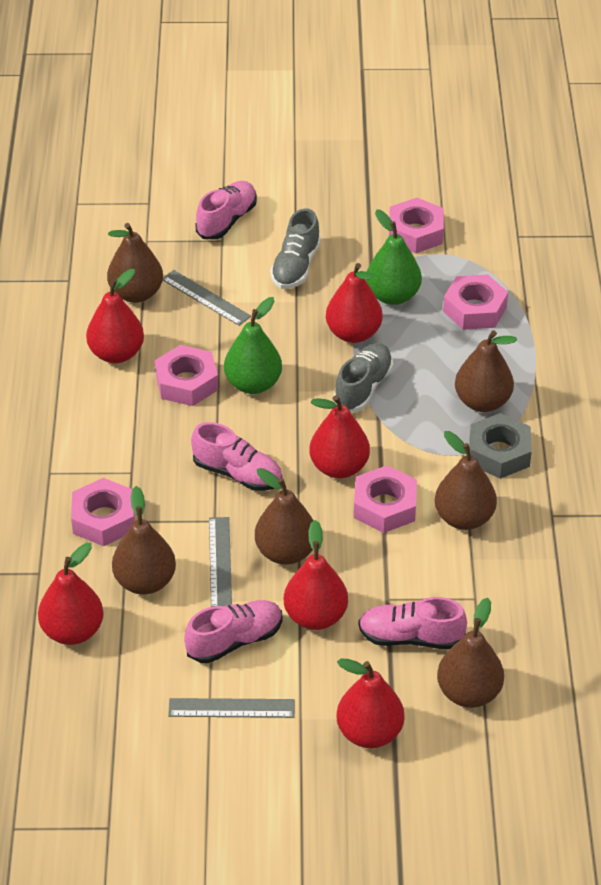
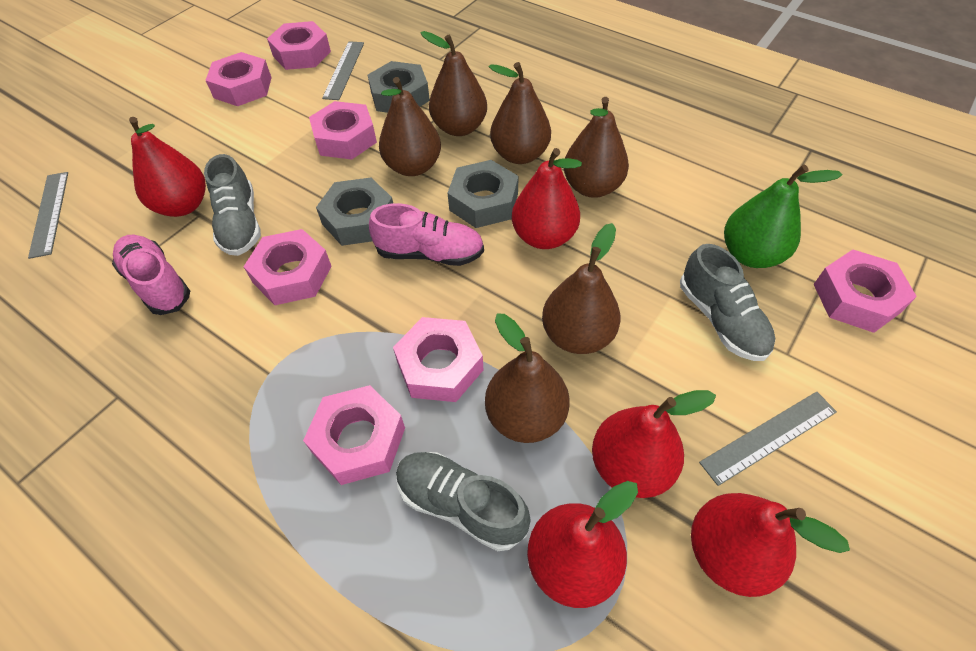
green pear: 2 -> 1
grey nut: 1 -> 3
grey shoe: 2 -> 3
pink nut: 5 -> 7
pink shoe: 4 -> 2
red pear: 6 -> 5

